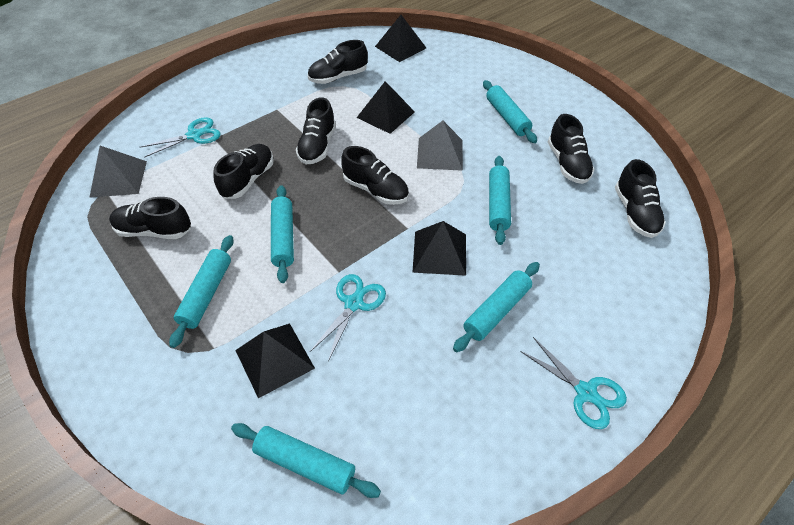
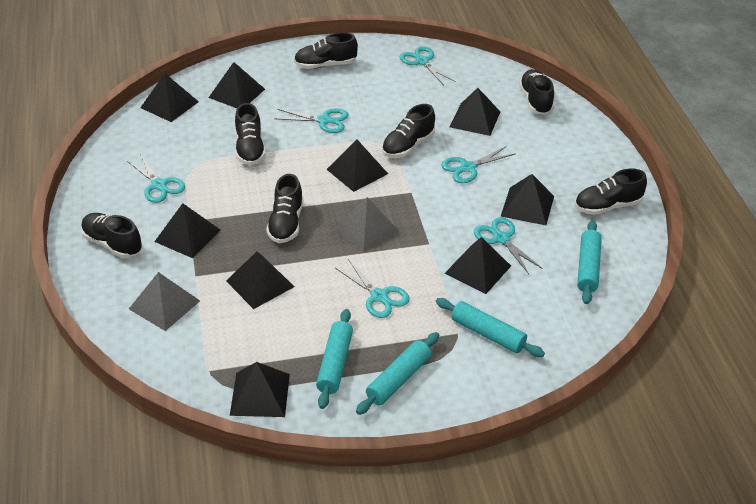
black pyramid: 4 -> 9
turquoise rolling pin: 6 -> 4
turquoise scissors: 3 -> 6

